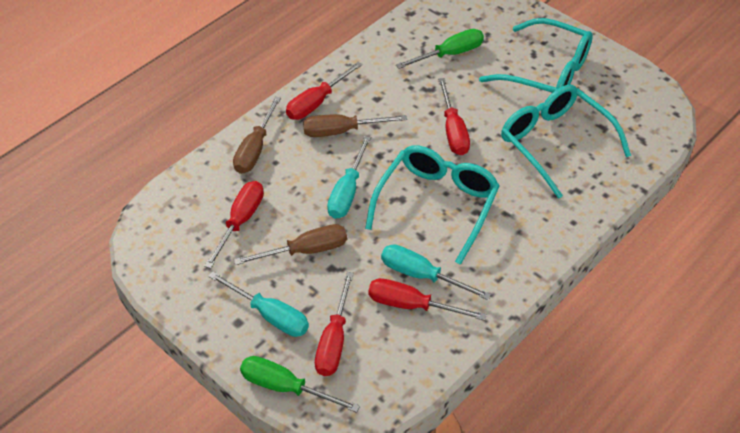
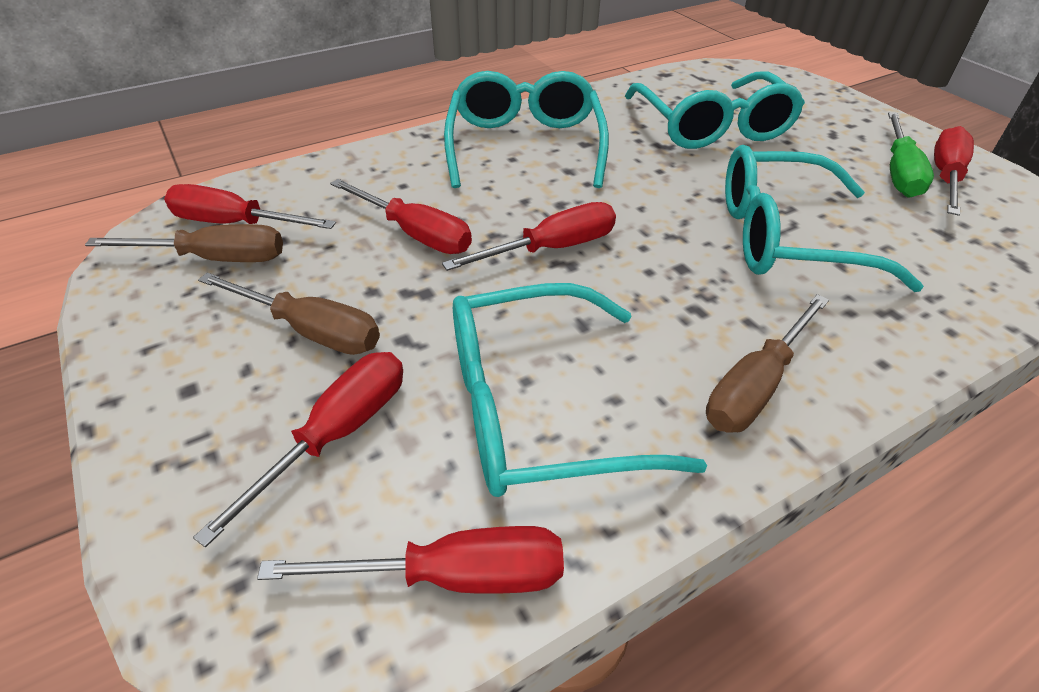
green screwdriver: 2 -> 1
red screwdriver: 5 -> 6
turquoise glasses: 3 -> 4
turquoise screwdriver: 3 -> 0

